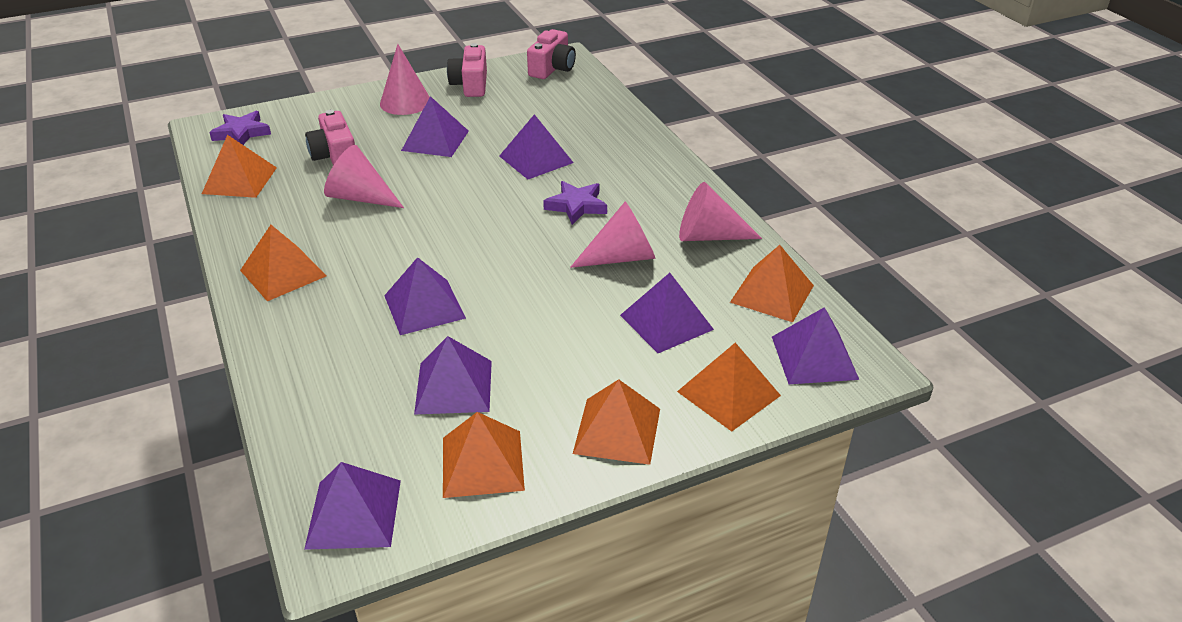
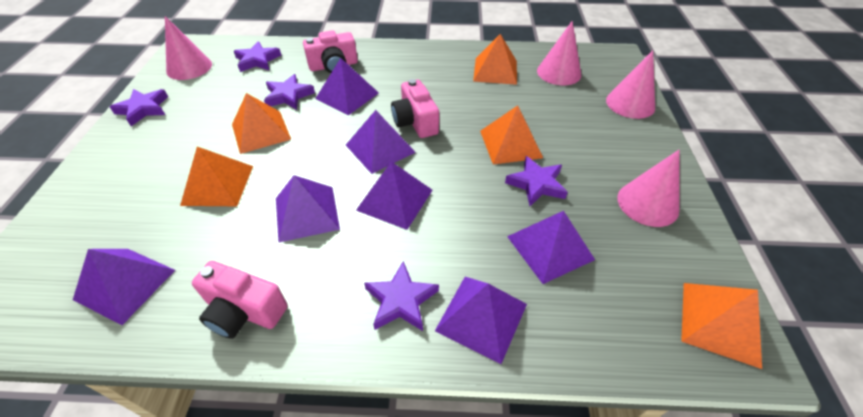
orange pyramid: 6 -> 5
purple star: 2 -> 5

